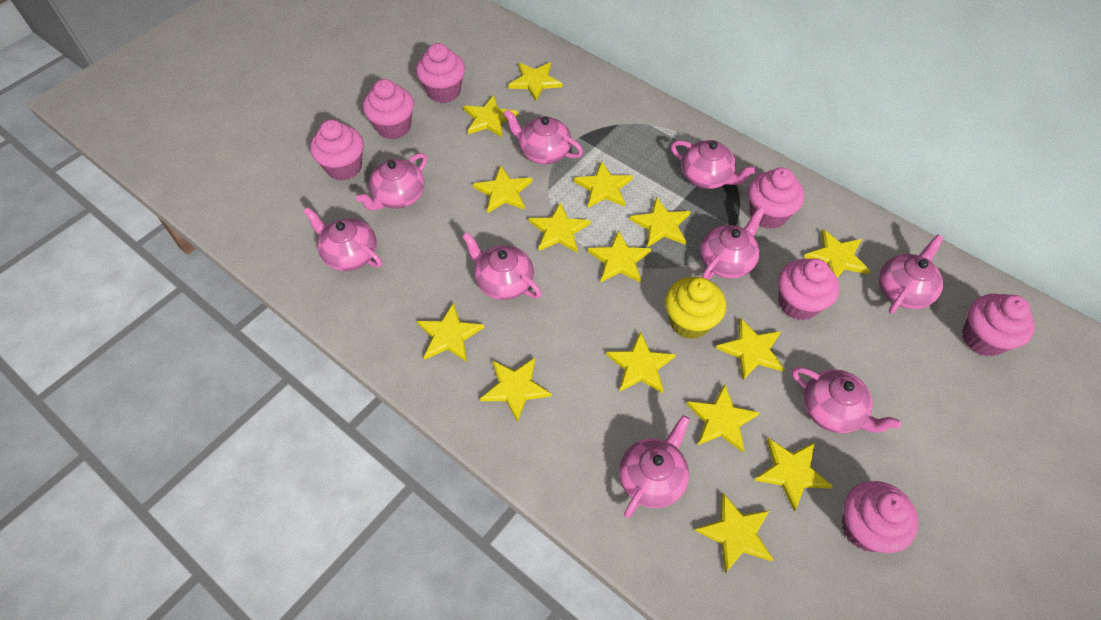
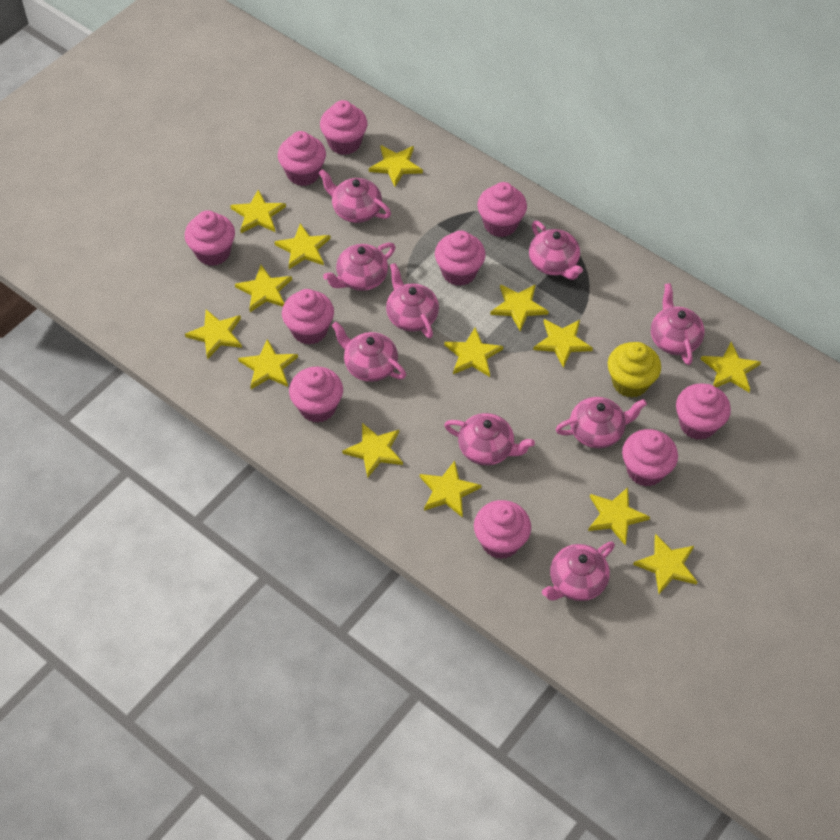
pink cupcake: 7 -> 10
yellow star: 15 -> 14

